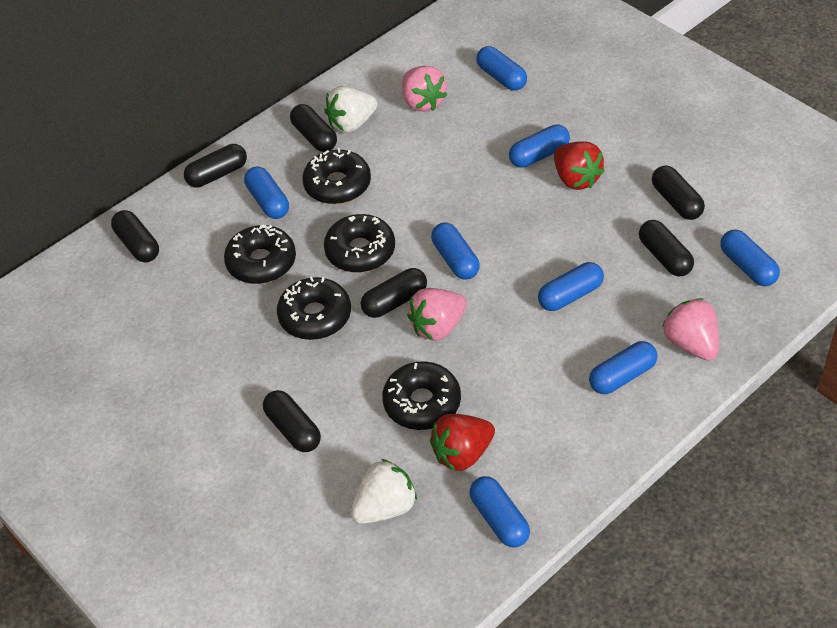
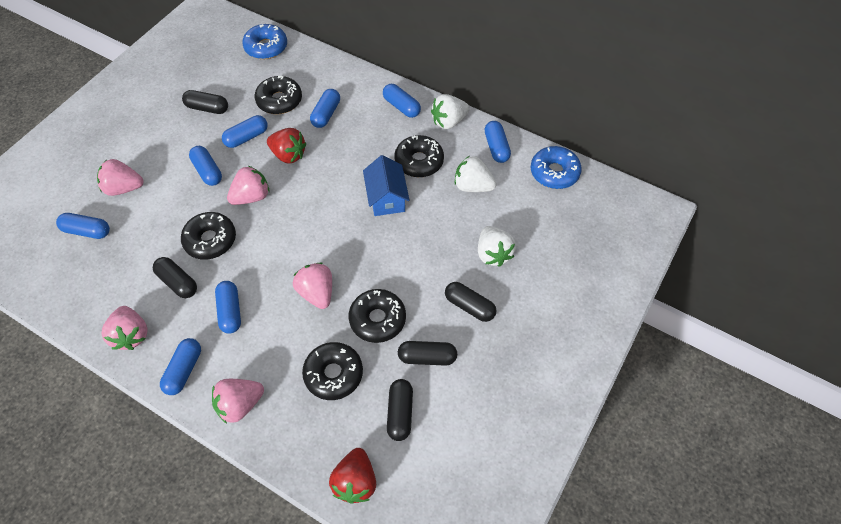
black capsule: 7 -> 5
blue donut: 0 -> 2
blue house: 0 -> 1
pink strawberry: 3 -> 5
white strawberry: 2 -> 3

